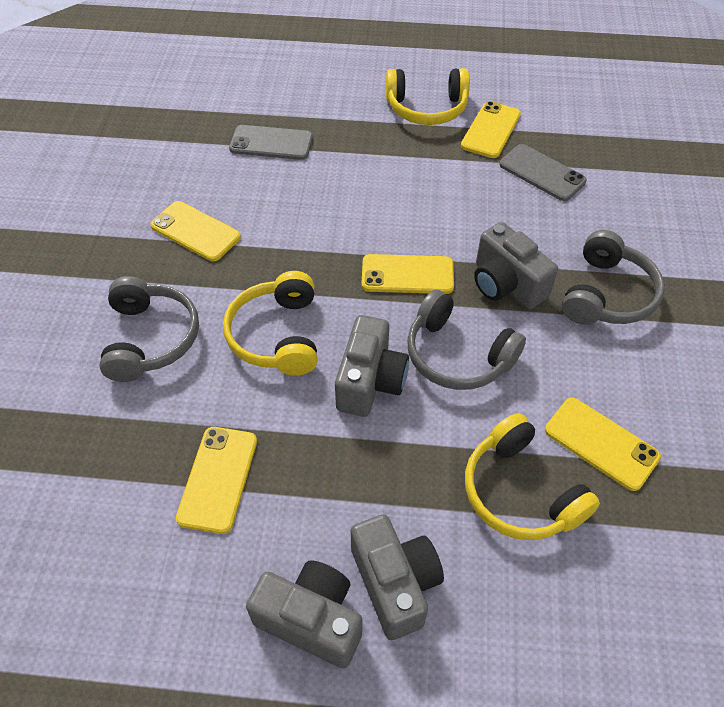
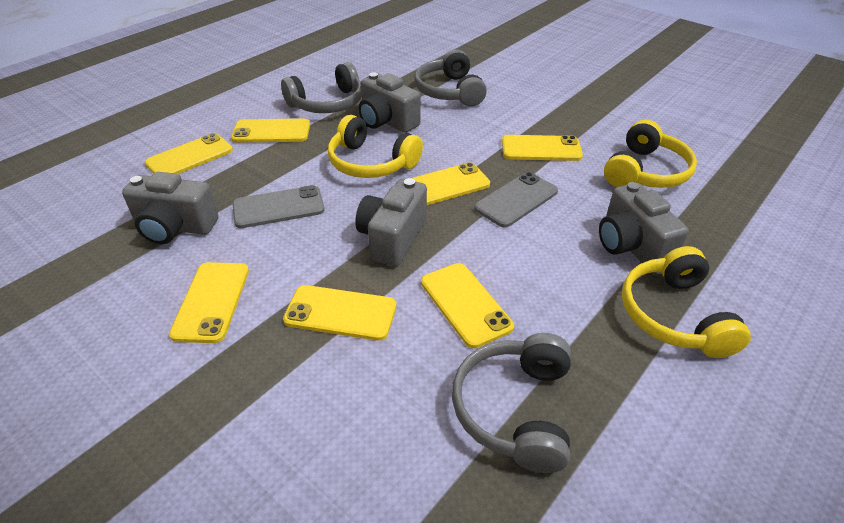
yellow phone: 5 -> 7

